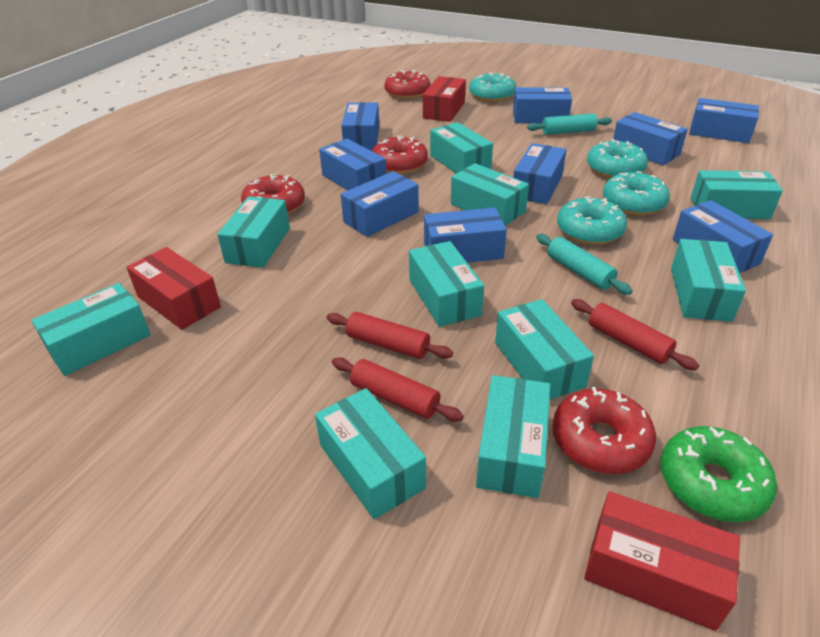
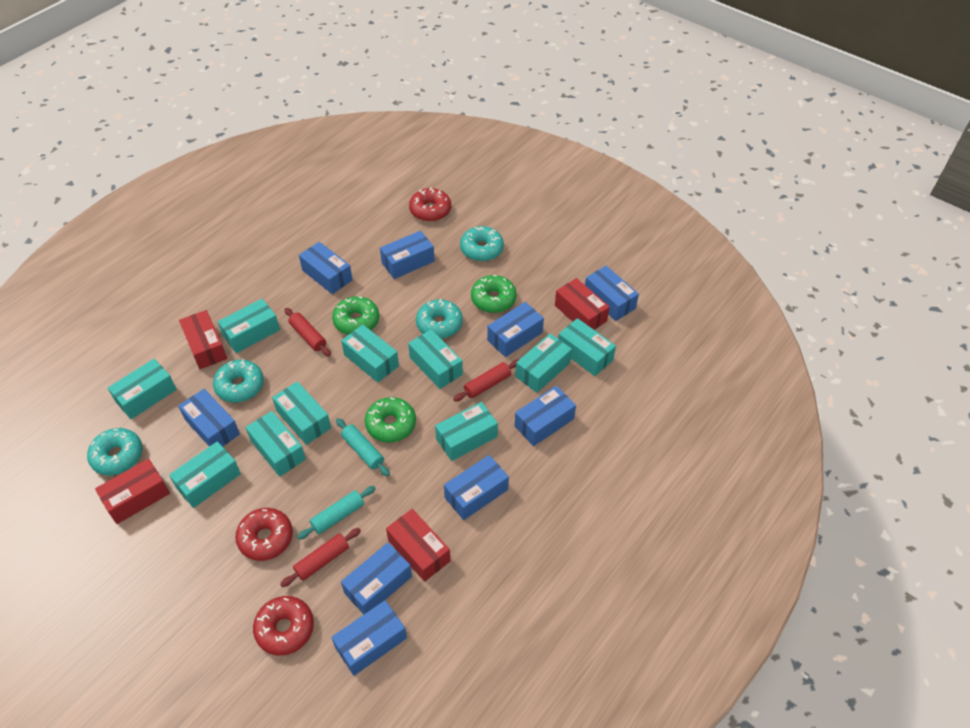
green donut: 1 -> 3
red box: 3 -> 4
red donut: 4 -> 3

